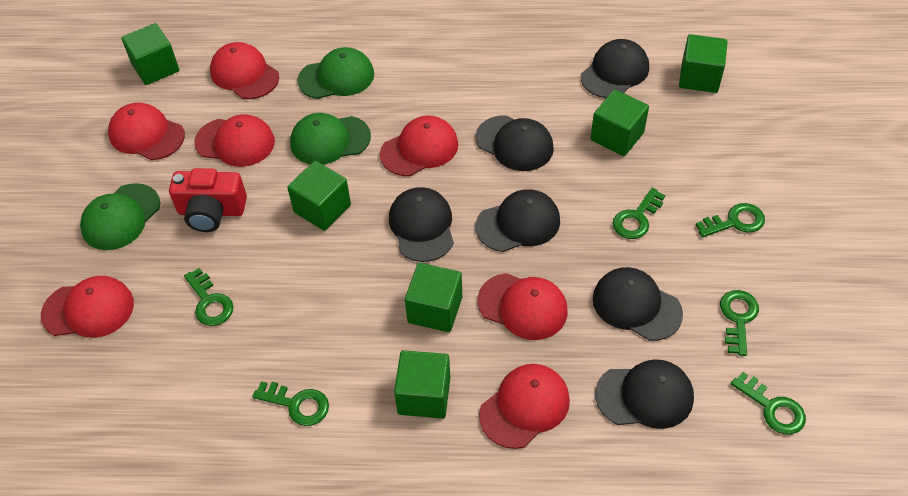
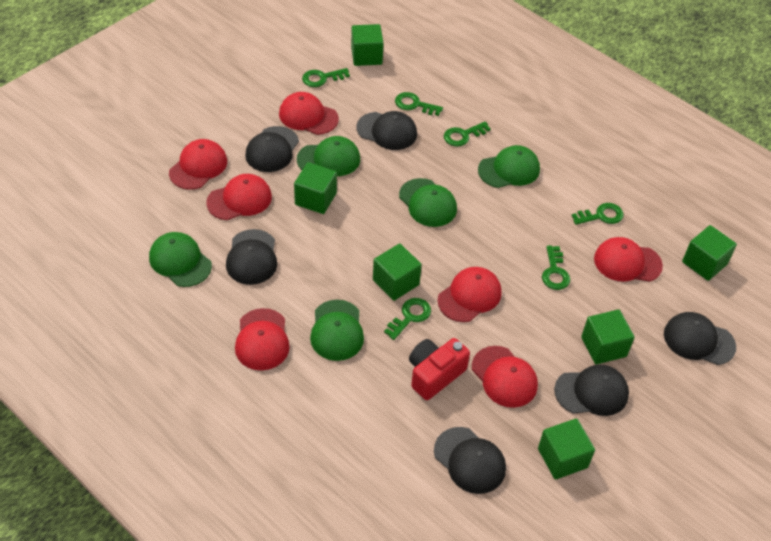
green cap: 3 -> 5

